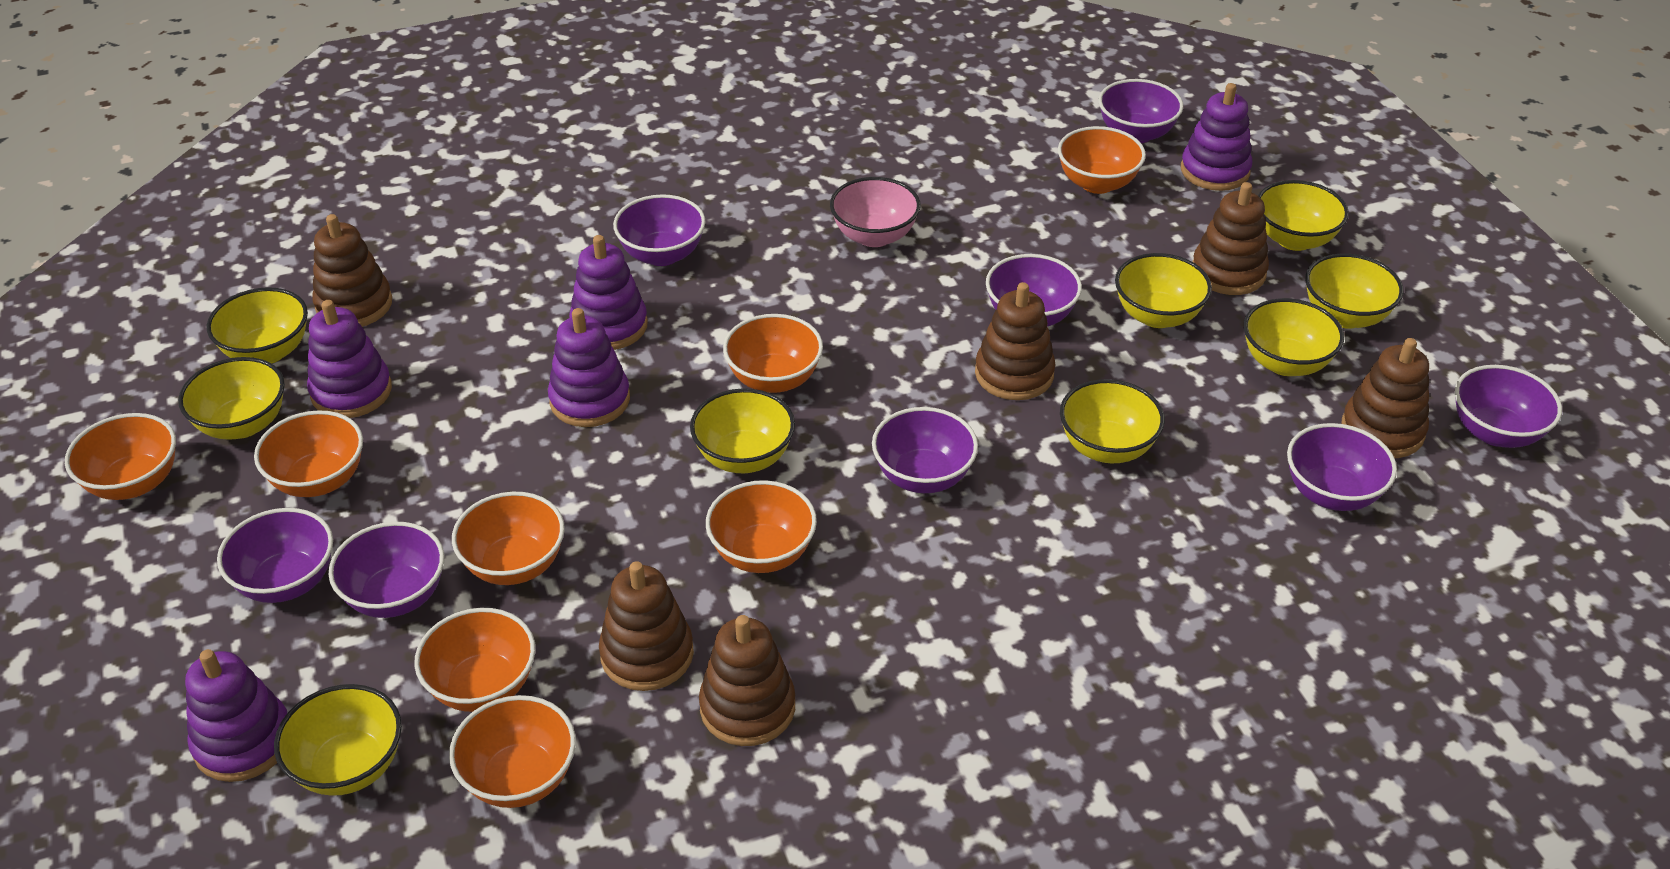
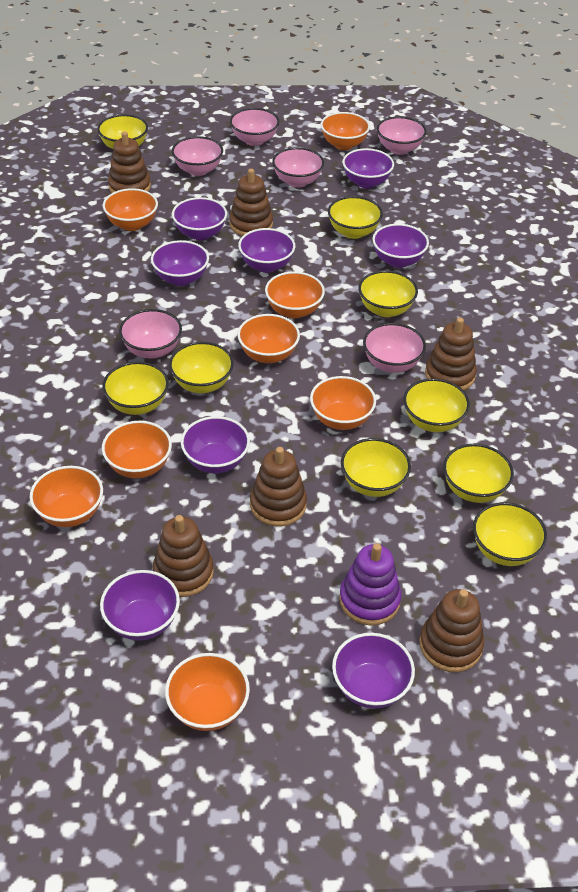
pink bowl: 1 -> 6
purple stacking toy: 5 -> 1

